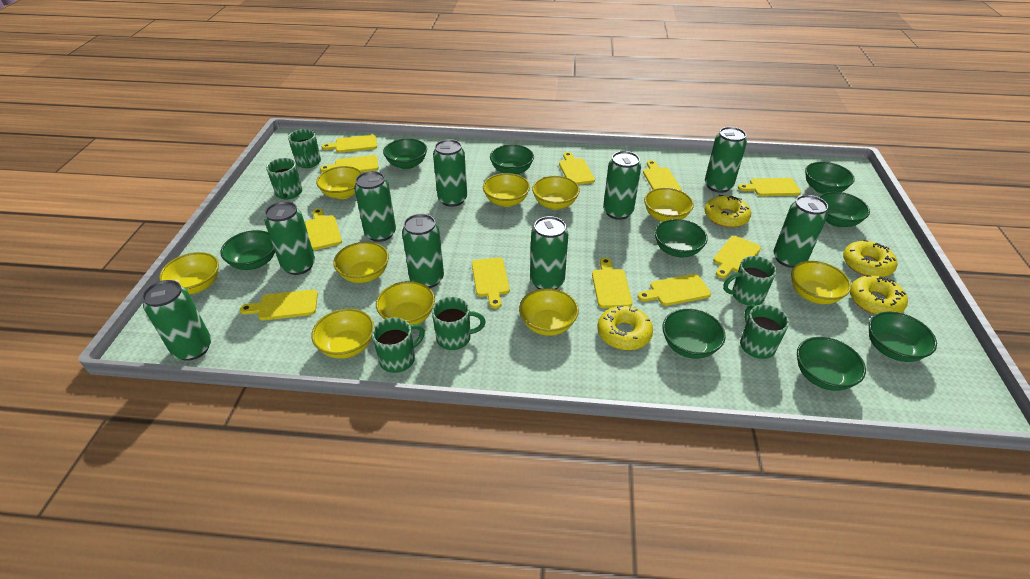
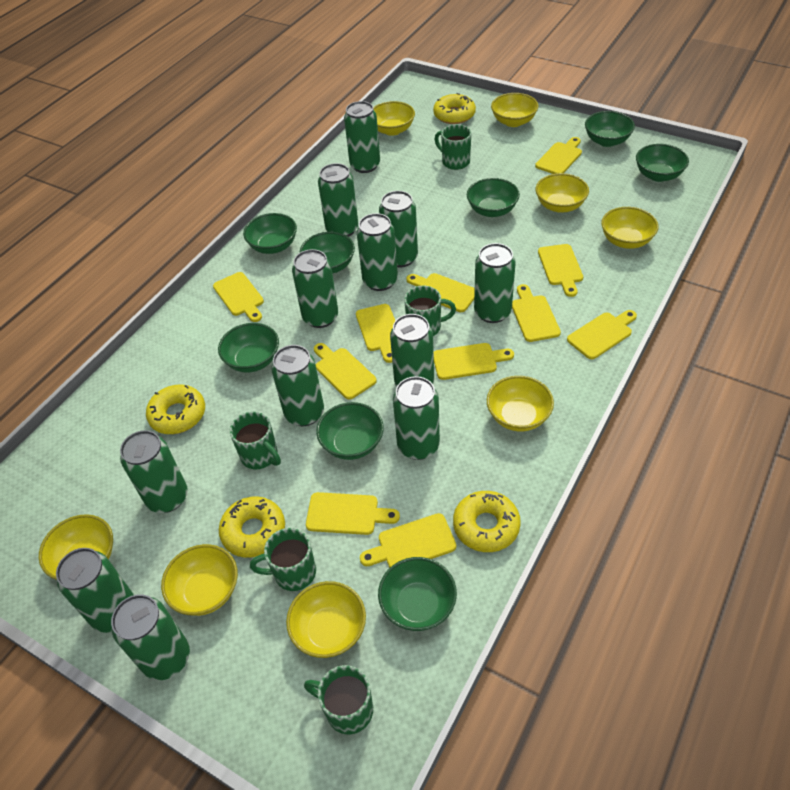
green bowl: 9 -> 8
green can: 9 -> 12
green mug: 6 -> 5
yellow bowl: 10 -> 8

